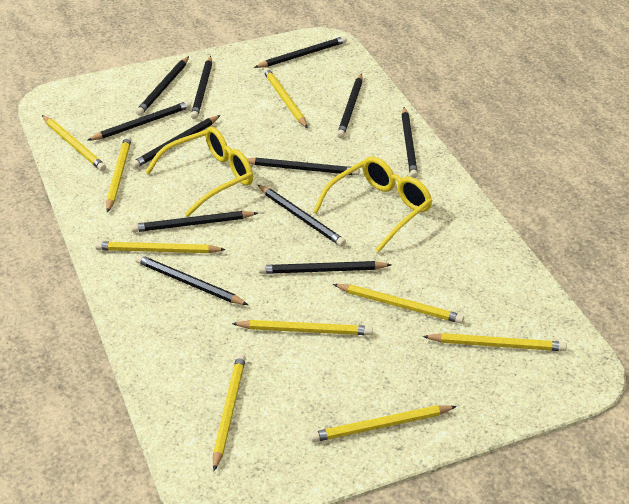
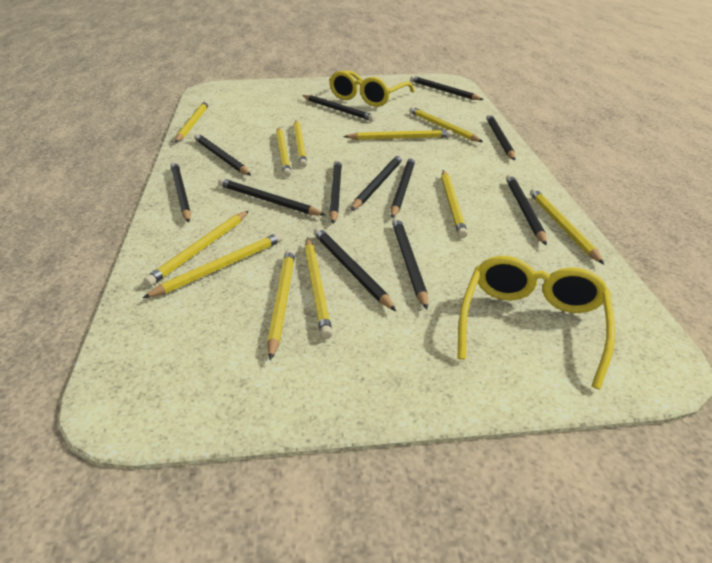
yellow pencil: 9 -> 11

